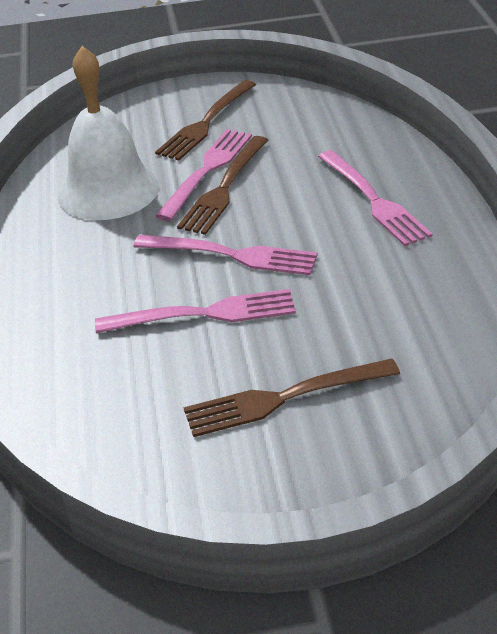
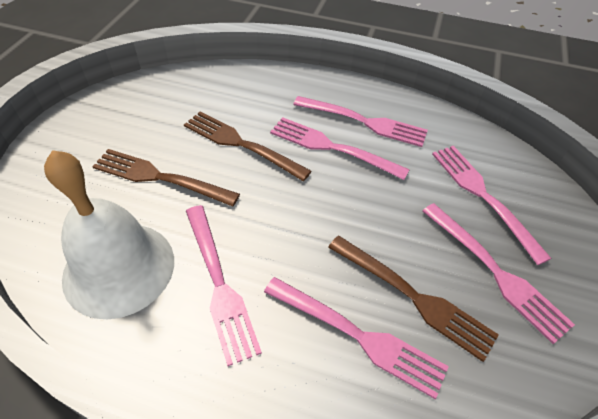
pink fork: 4 -> 6

